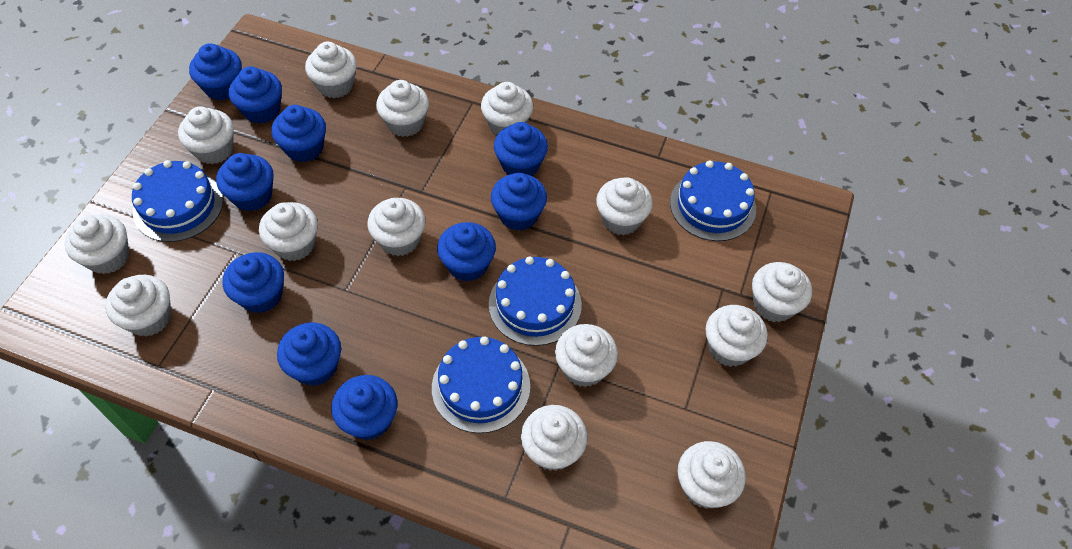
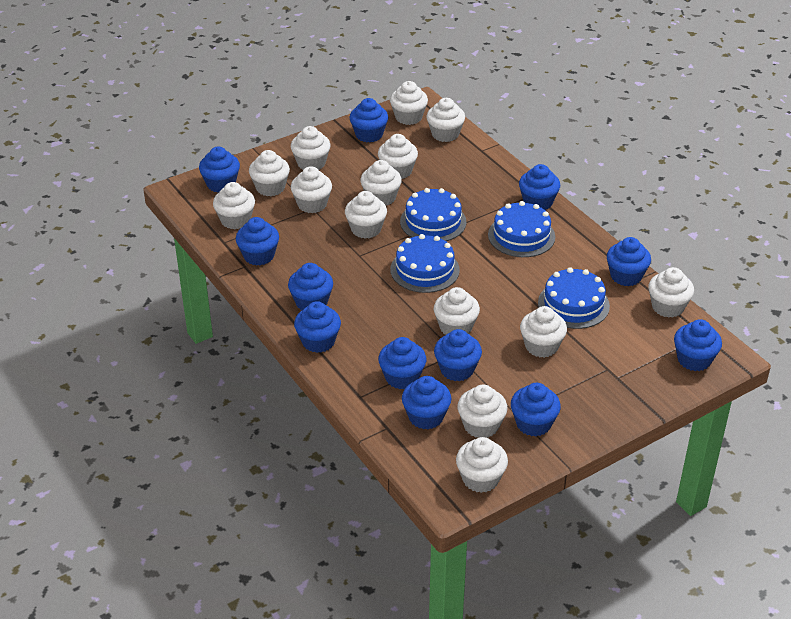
blue cupcake: 10 -> 12

